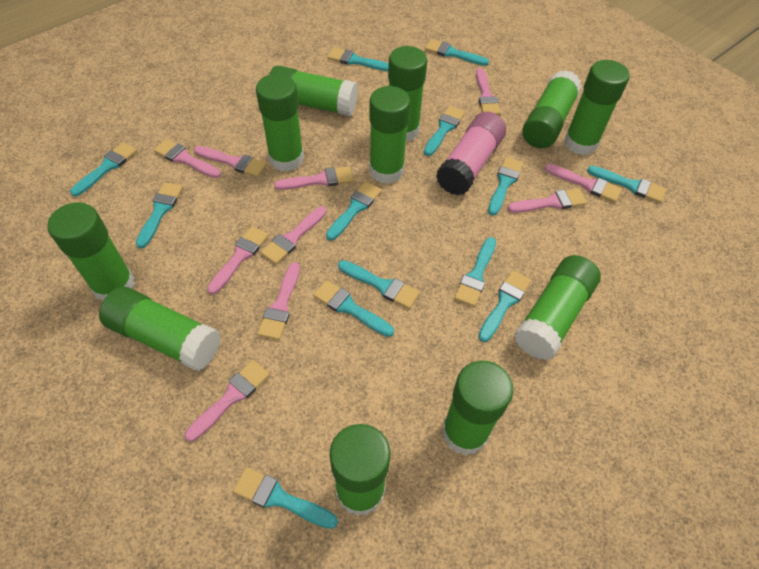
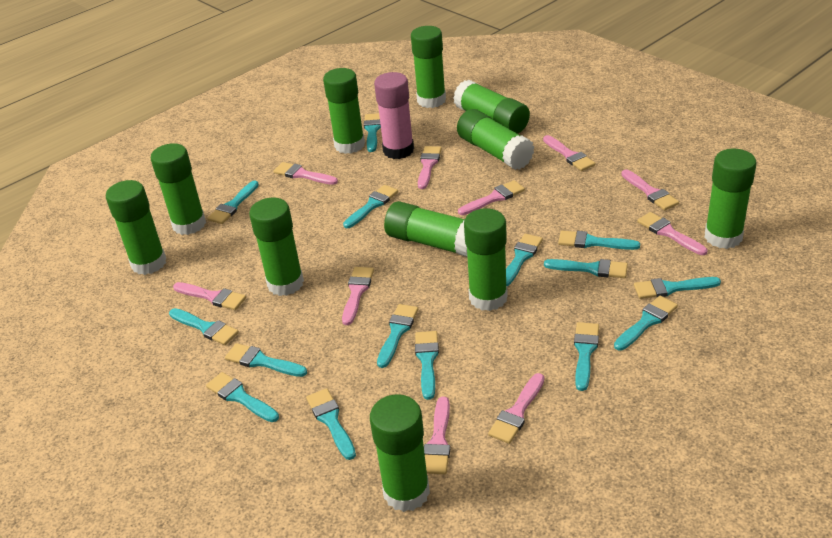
turquoise brush: 13 -> 15

